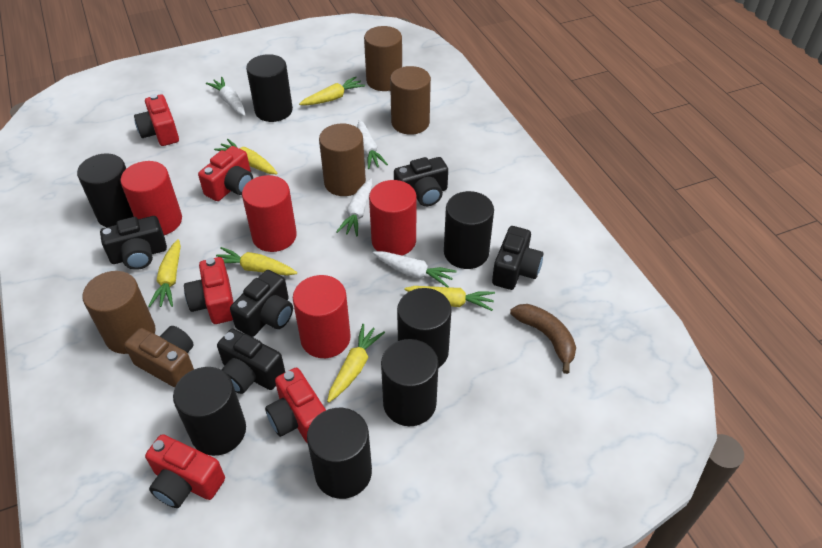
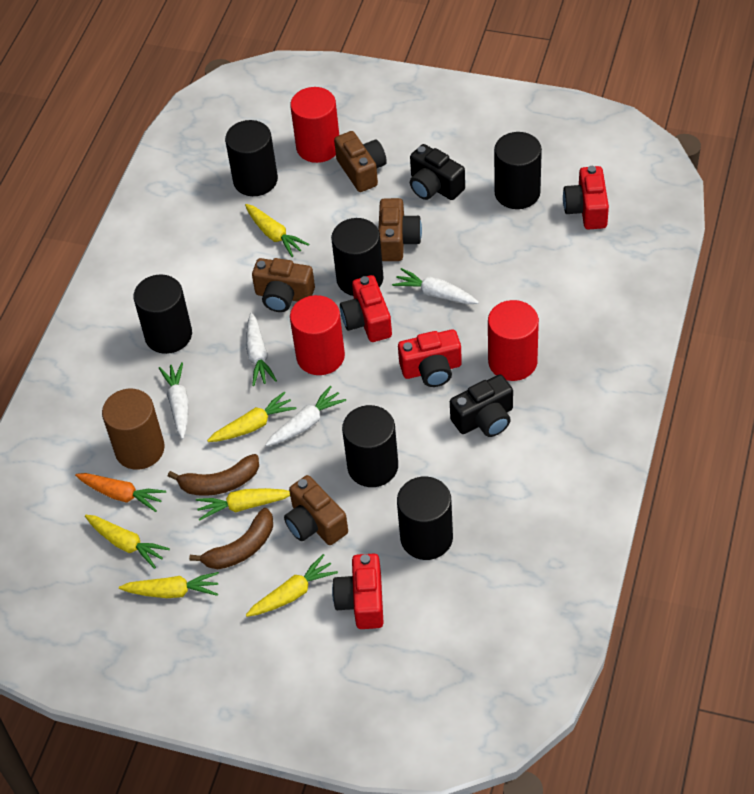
black camera: 5 -> 2
black cylinder: 7 -> 6
brown banana: 1 -> 2
brown camera: 1 -> 4
brown cylinder: 4 -> 1
orange carrot: 0 -> 1
red camera: 5 -> 4
red cylinder: 4 -> 3

